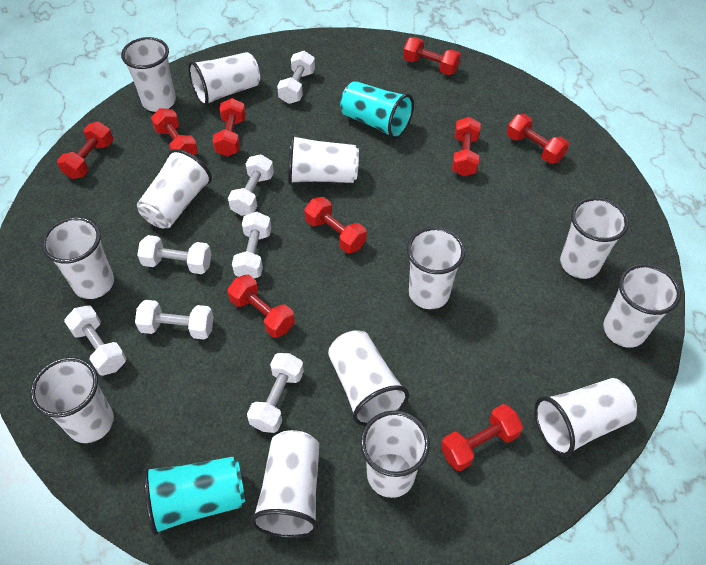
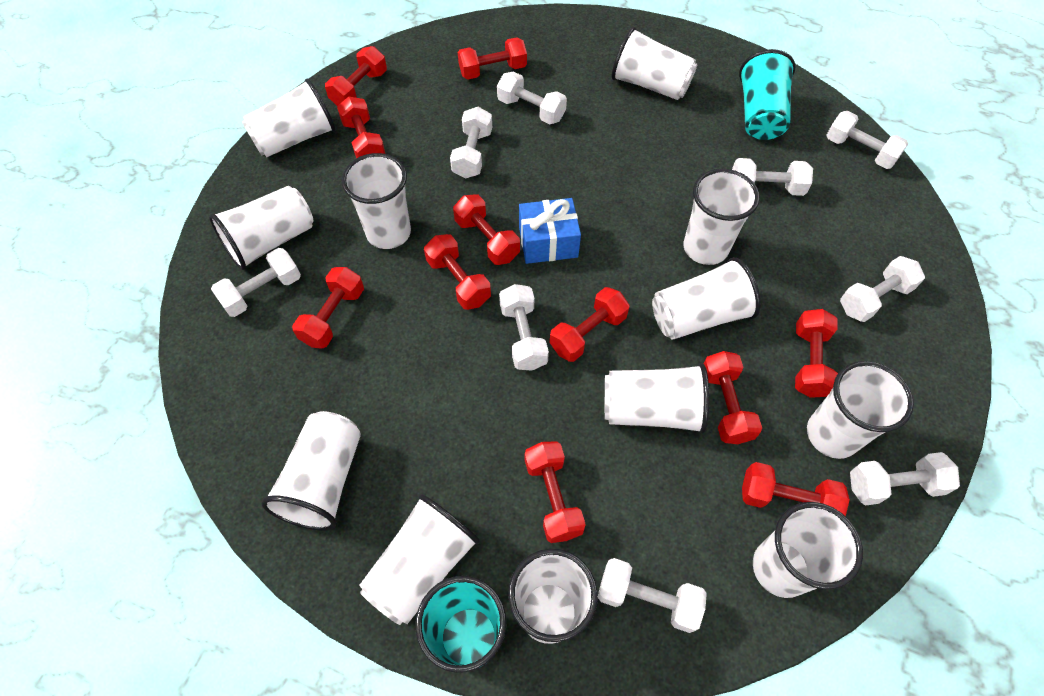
blue gift: 0 -> 1
red dumbbell: 9 -> 11
white cup: 13 -> 12
white dumbbell: 7 -> 9

